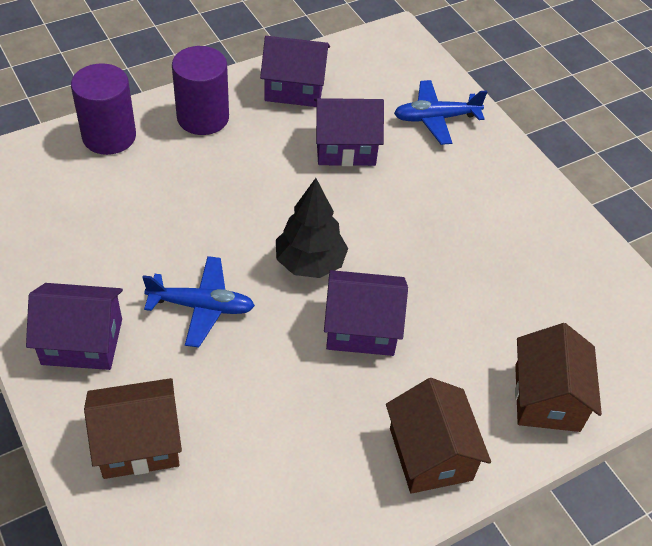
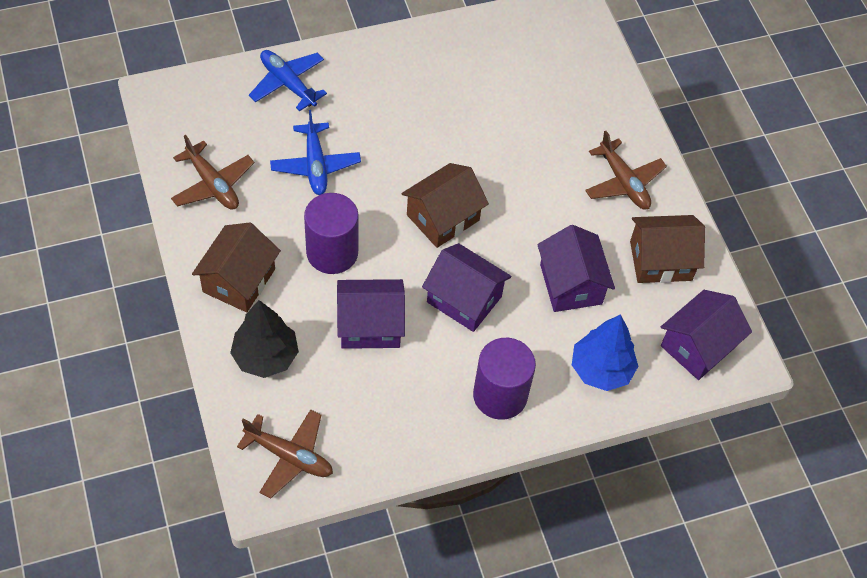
blue tree: 0 -> 1
brown plane: 0 -> 3

